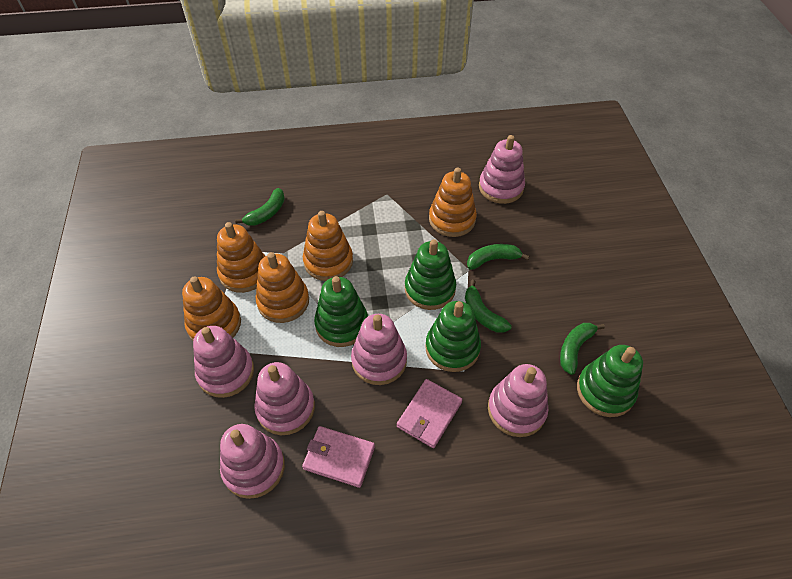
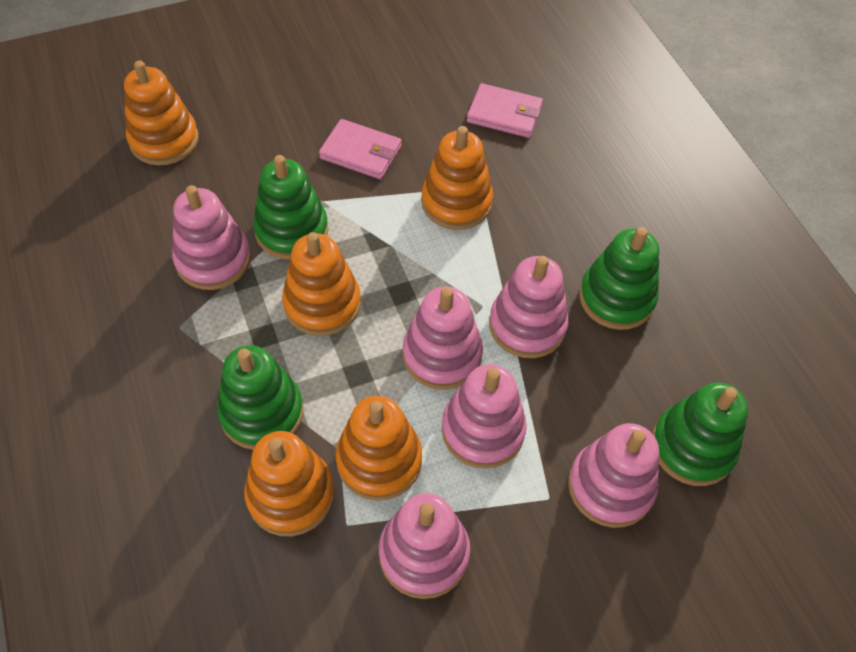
green banana: 4 -> 0

